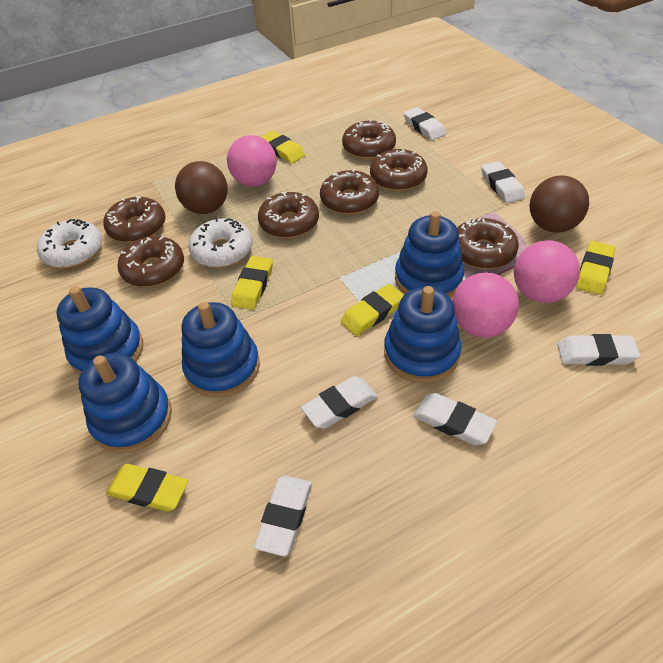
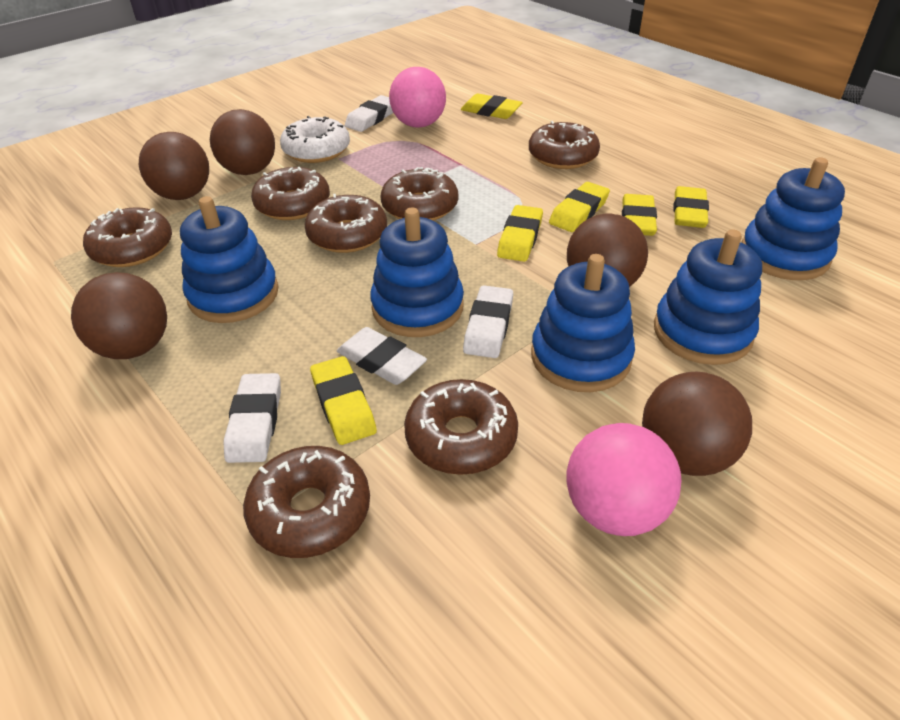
brown ball: 2 -> 5
pink ball: 3 -> 2
white donut: 2 -> 1
white eraser: 6 -> 4
yellow eraser: 5 -> 6

